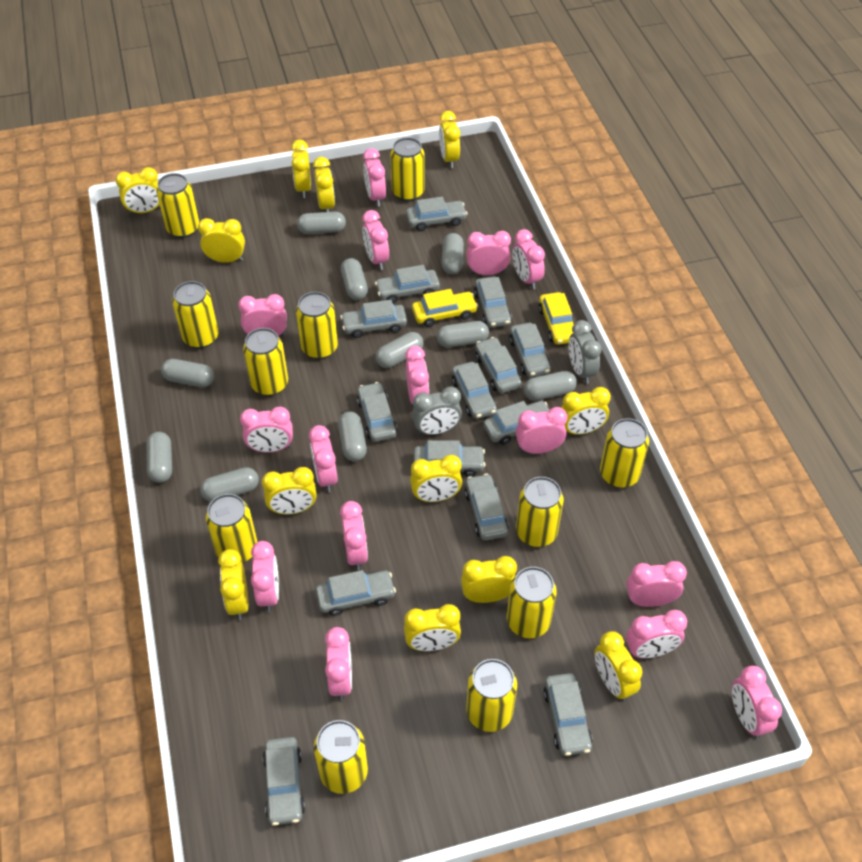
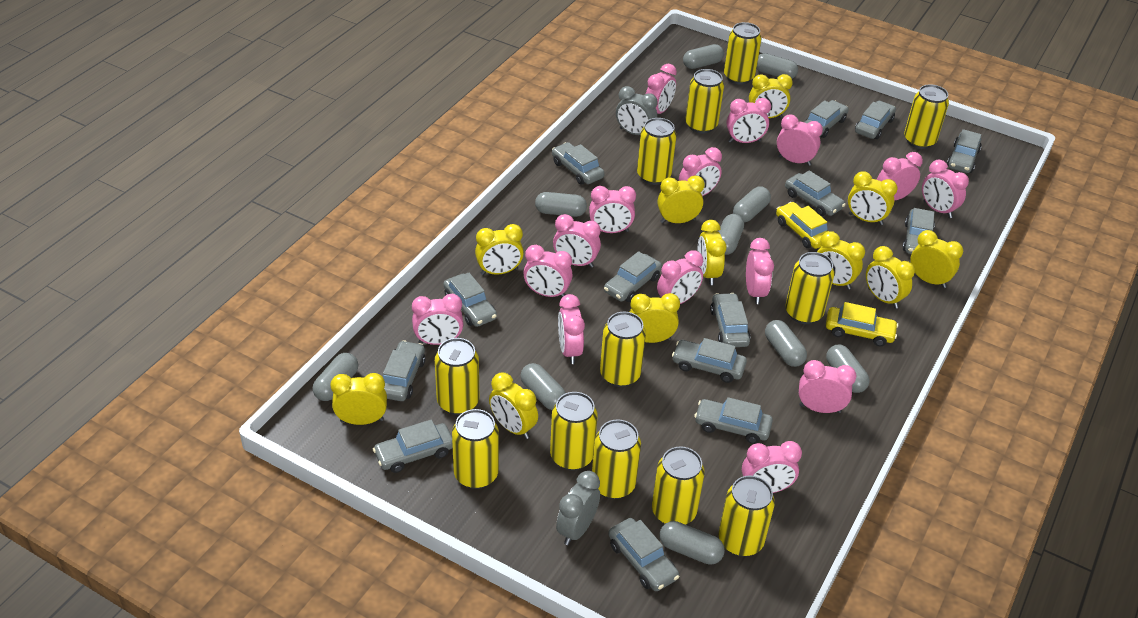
yellow can: 11 -> 12
yellow clock: 12 -> 11

